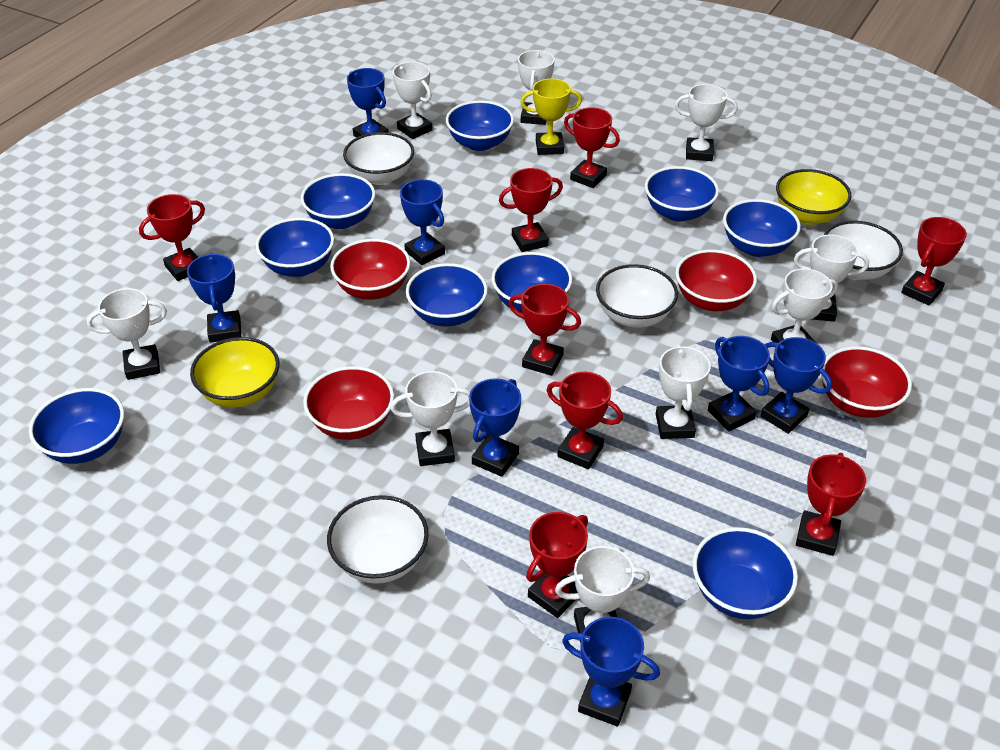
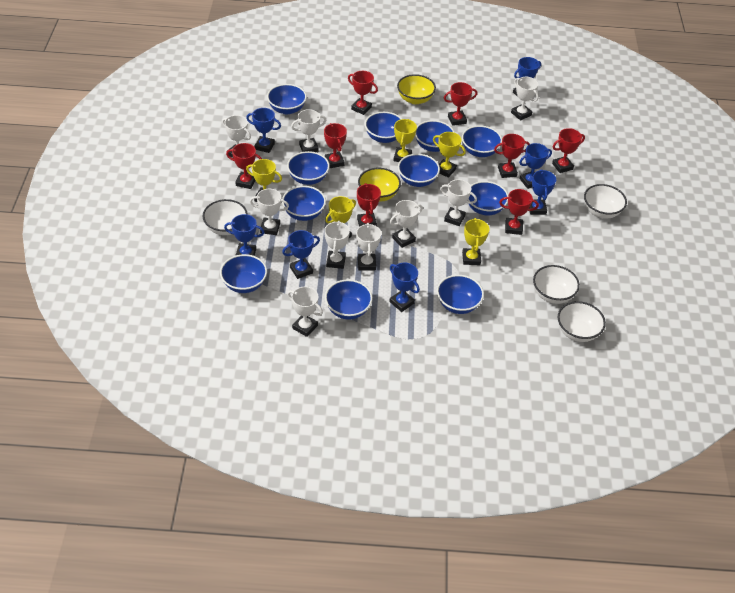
blue bowl: 9 -> 11
red bowl: 4 -> 0
yellow trophy: 1 -> 5

